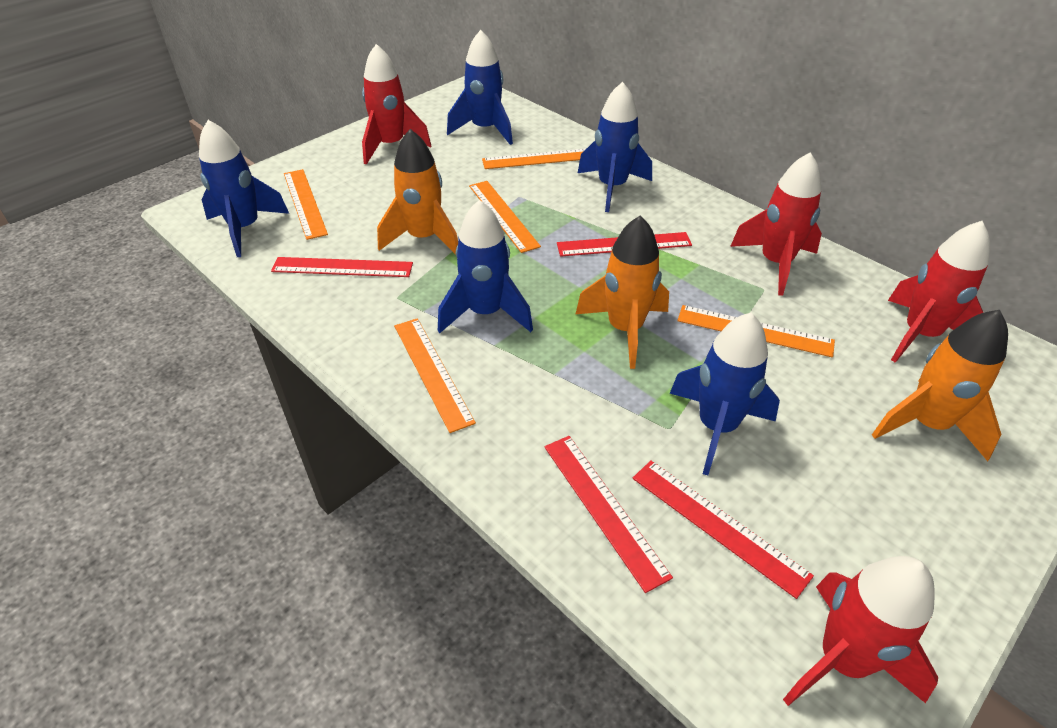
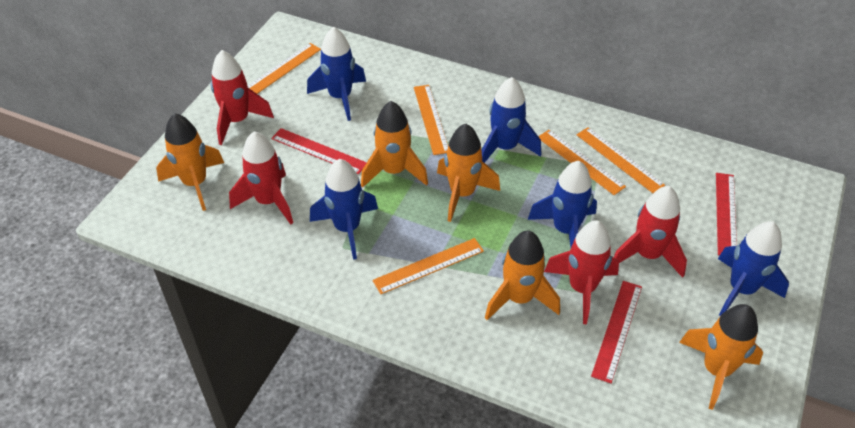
orange rocket: 3 -> 5
red ruler: 4 -> 3

